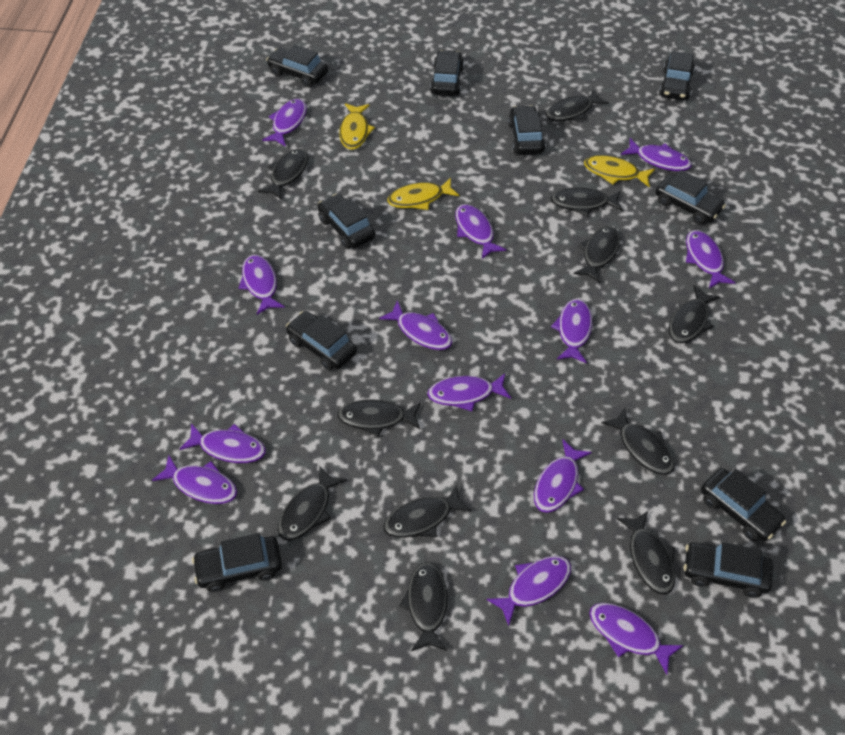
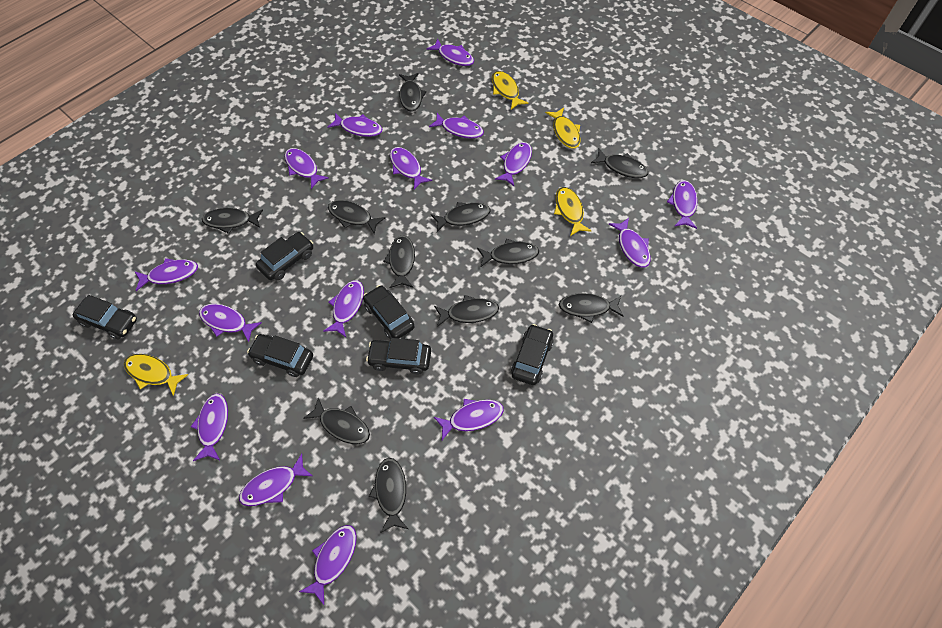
black car: 10 -> 6
purple fish: 13 -> 15
yellow fish: 3 -> 4

